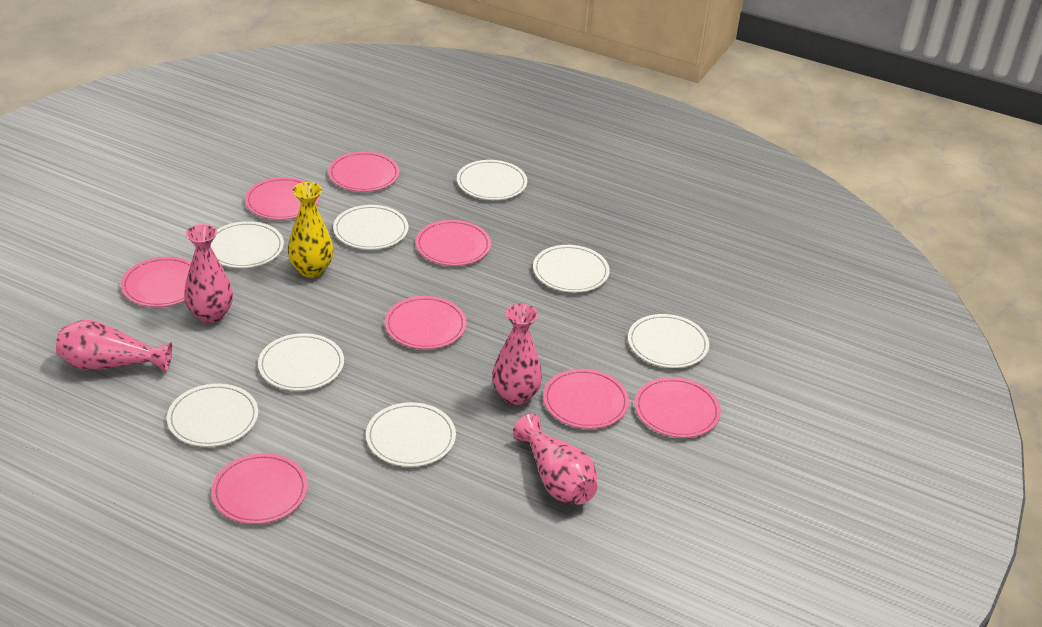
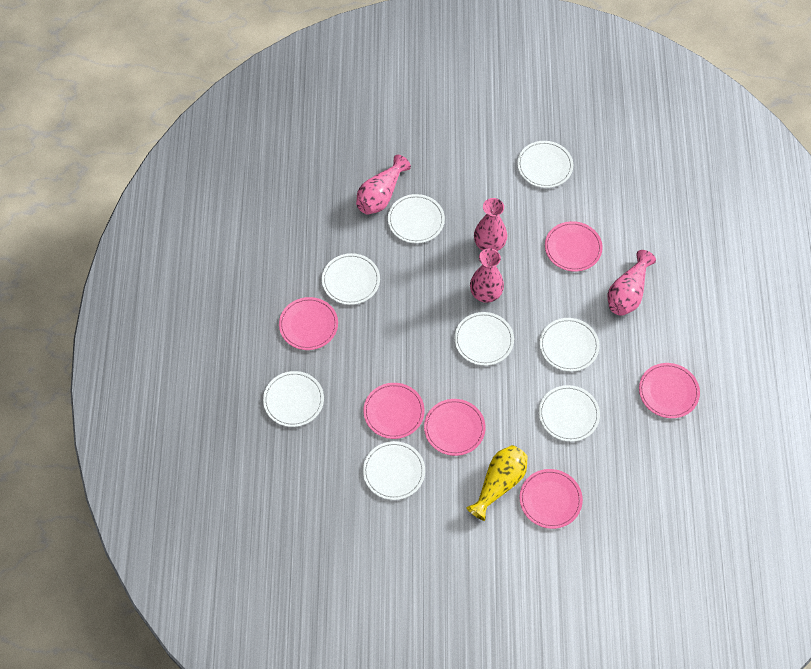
pink plate: 8 -> 6

